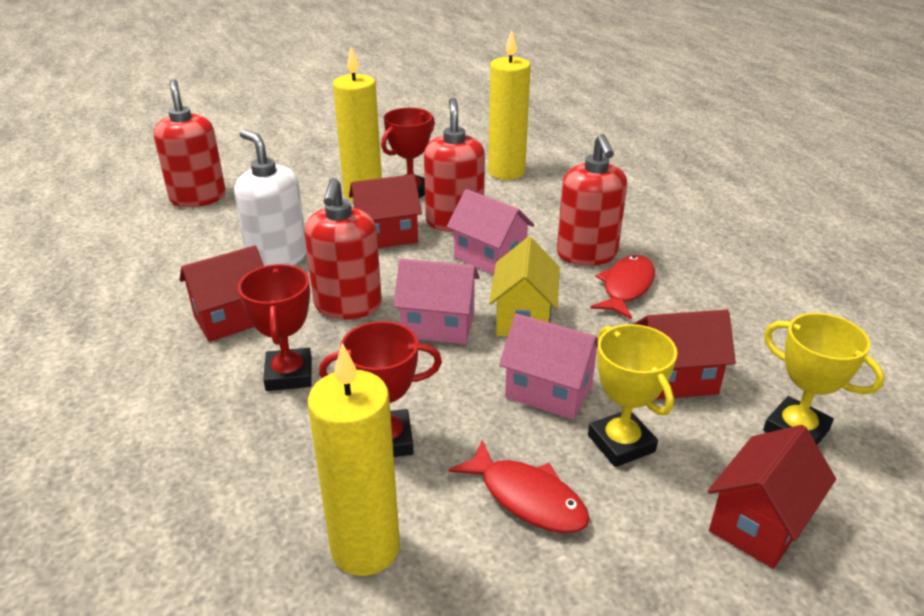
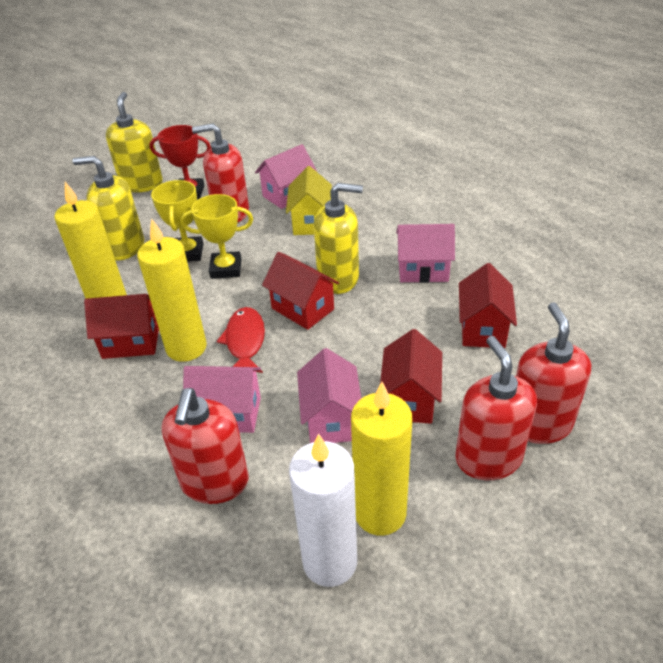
pink house: 3 -> 4
red fish: 2 -> 1
red trophy: 3 -> 1
white candle: 0 -> 1
white soap dispenser: 1 -> 0
yellow soap dispenser: 0 -> 3

